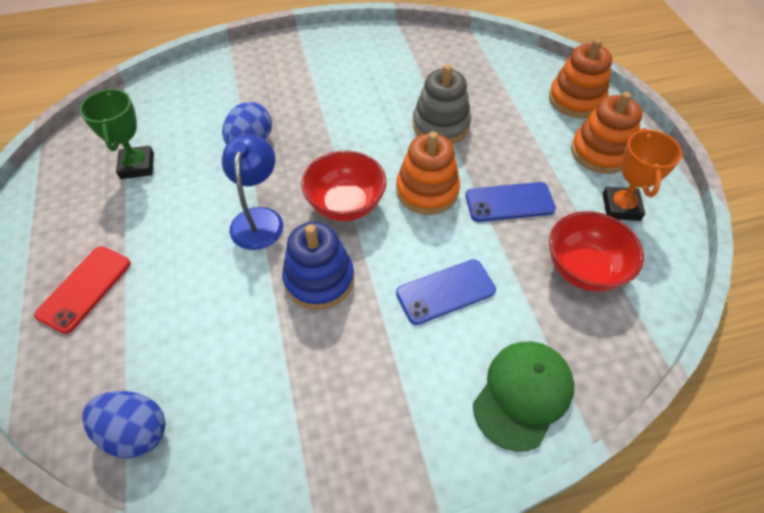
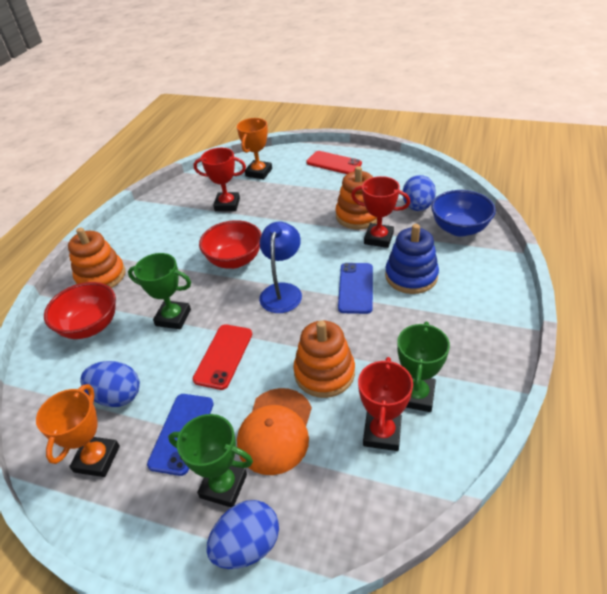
blue bowl: 0 -> 1
blue egg: 2 -> 3
green cap: 1 -> 0
green trophy: 1 -> 3
grey stacking toy: 1 -> 0
orange cap: 0 -> 1
orange trophy: 1 -> 2
red phone: 1 -> 2
red trophy: 0 -> 3

